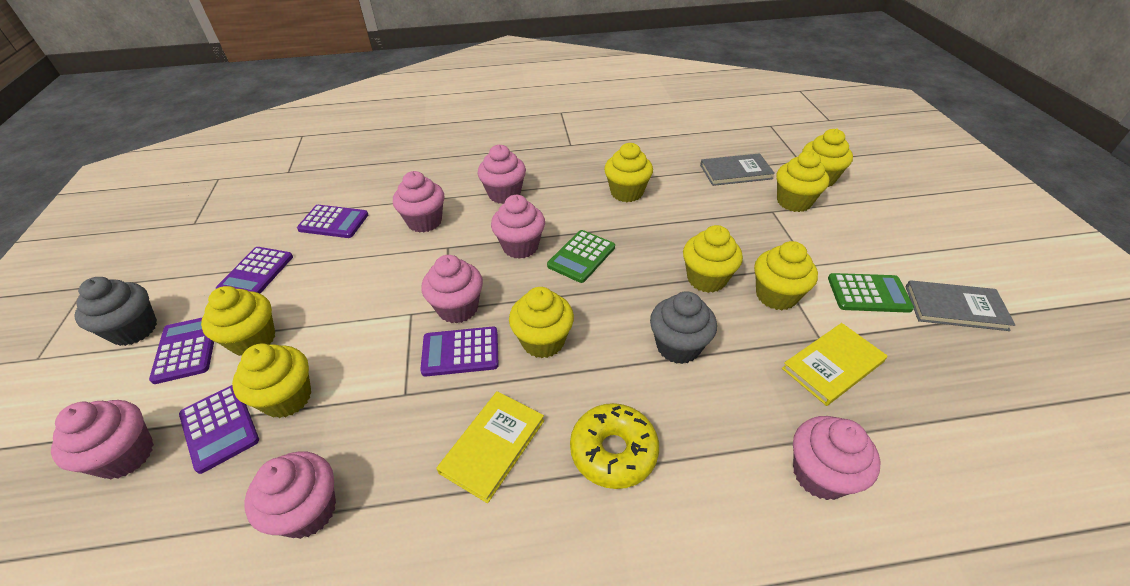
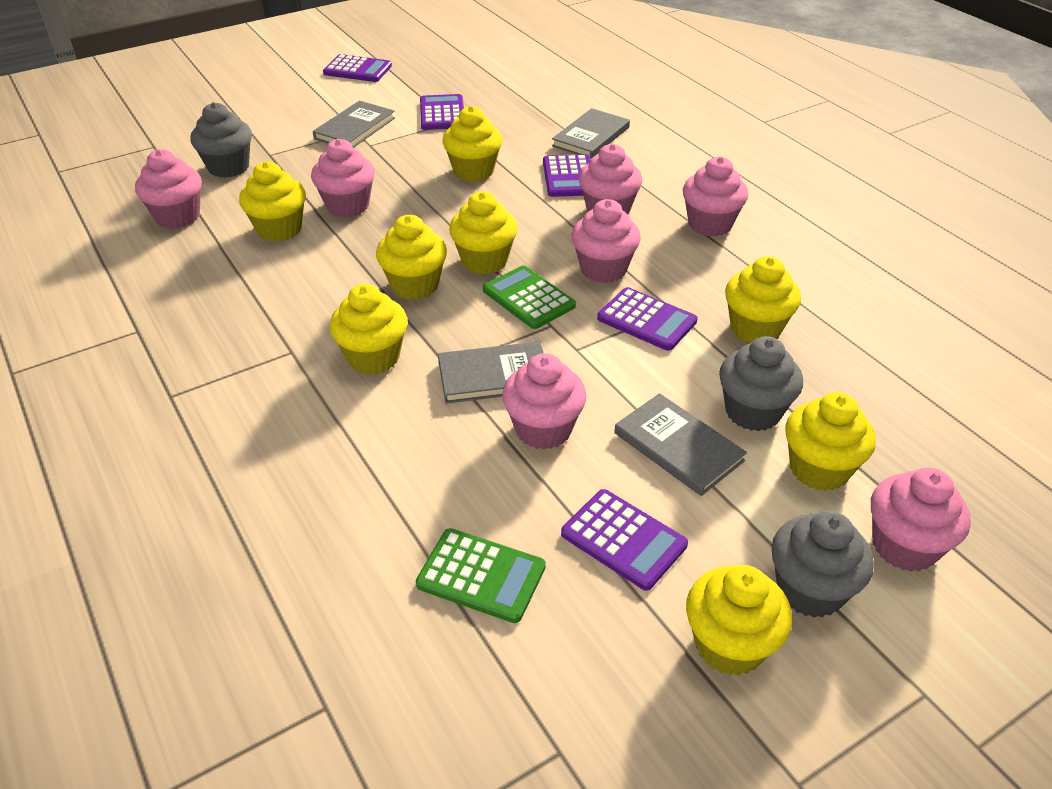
grey book: 2 -> 4
grey cupcake: 2 -> 3
yellow book: 2 -> 0
yellow donut: 1 -> 0

